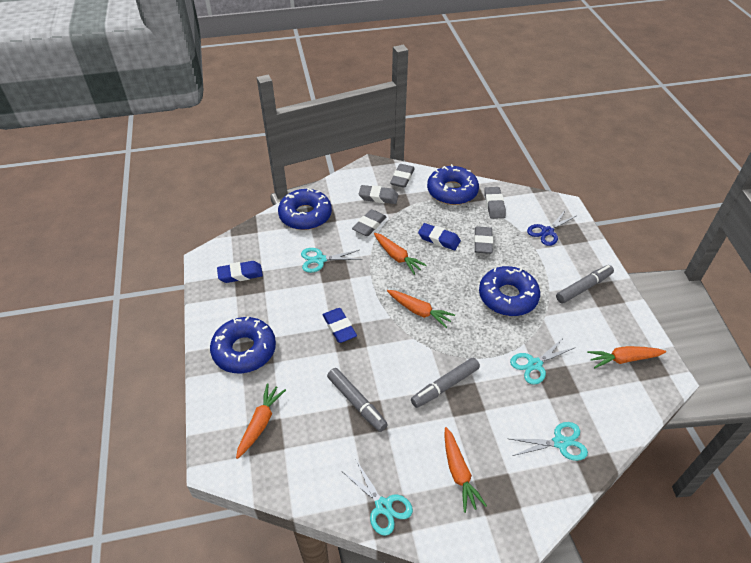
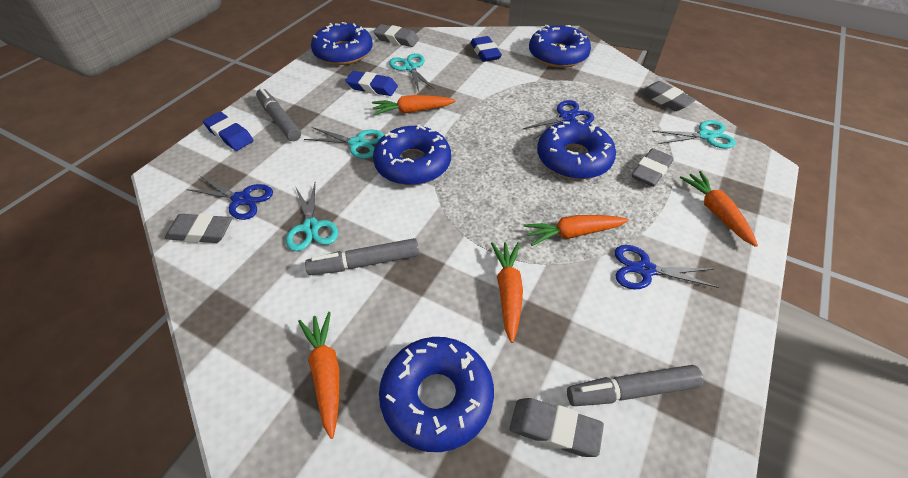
blue donut: 4 -> 5
blue scissors: 1 -> 3

